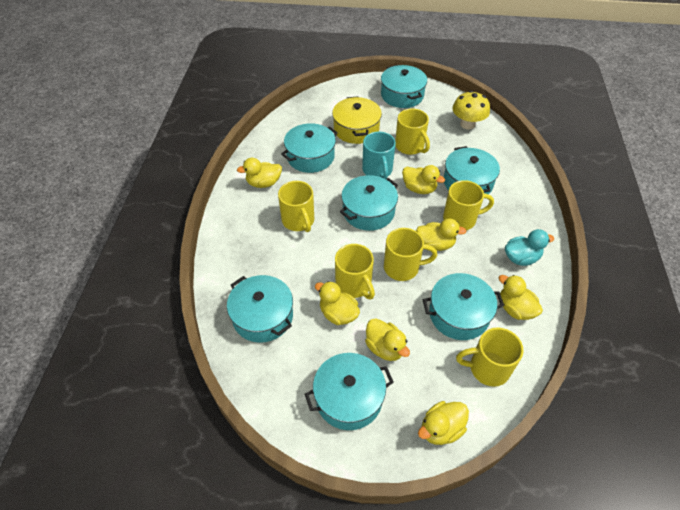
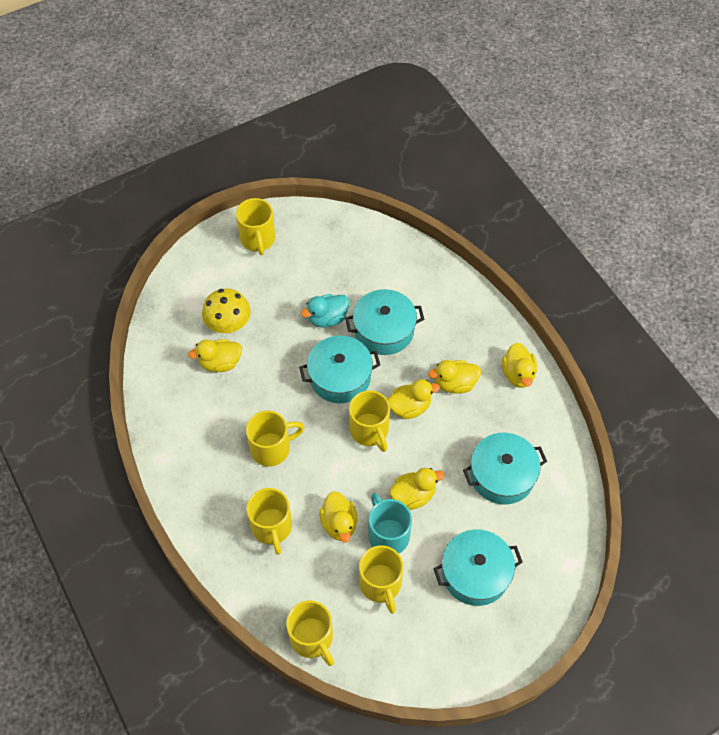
turquoise pot: 7 -> 4
yellow duck: 7 -> 6
yellow pot: 1 -> 0

